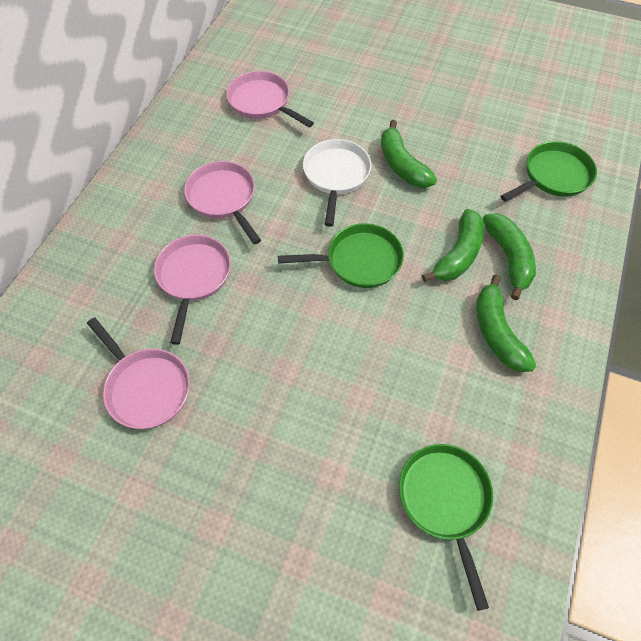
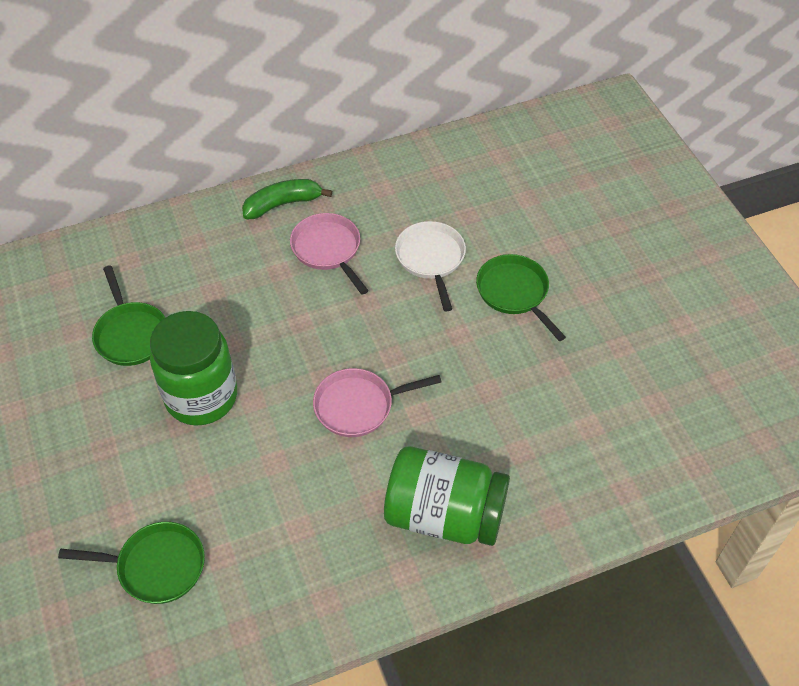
green banana: 4 -> 1
green jar: 0 -> 2
pink pan: 4 -> 2

